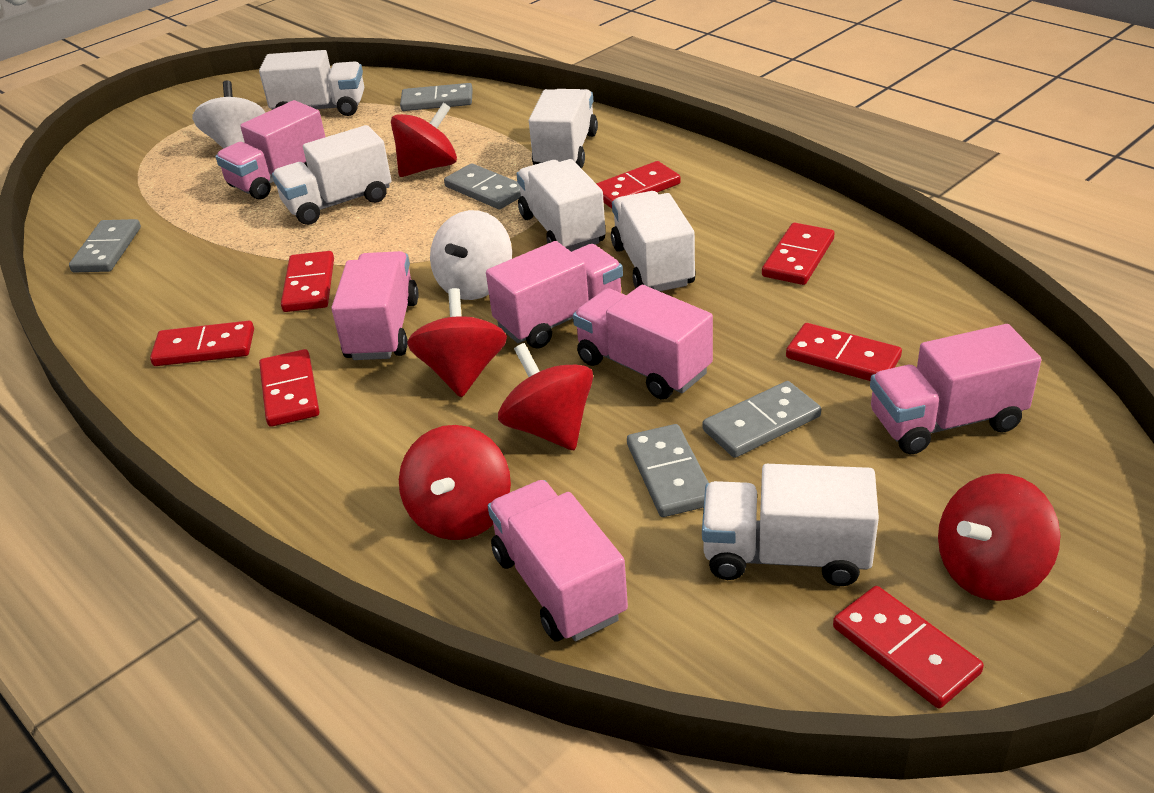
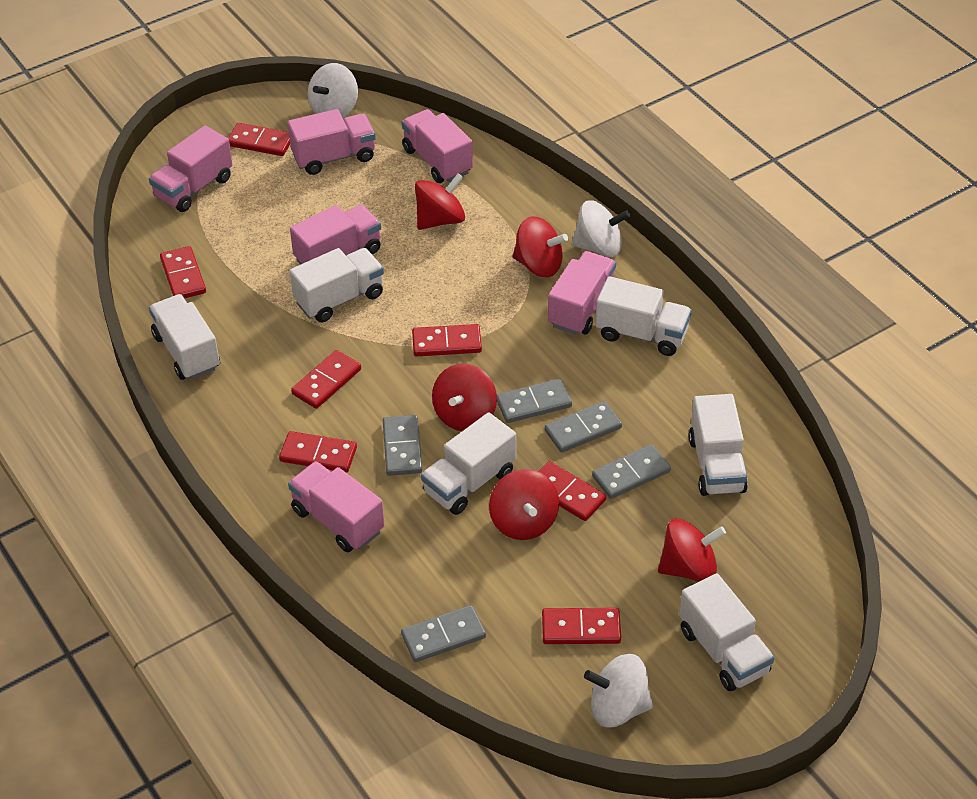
white spinning top: 2 -> 3

